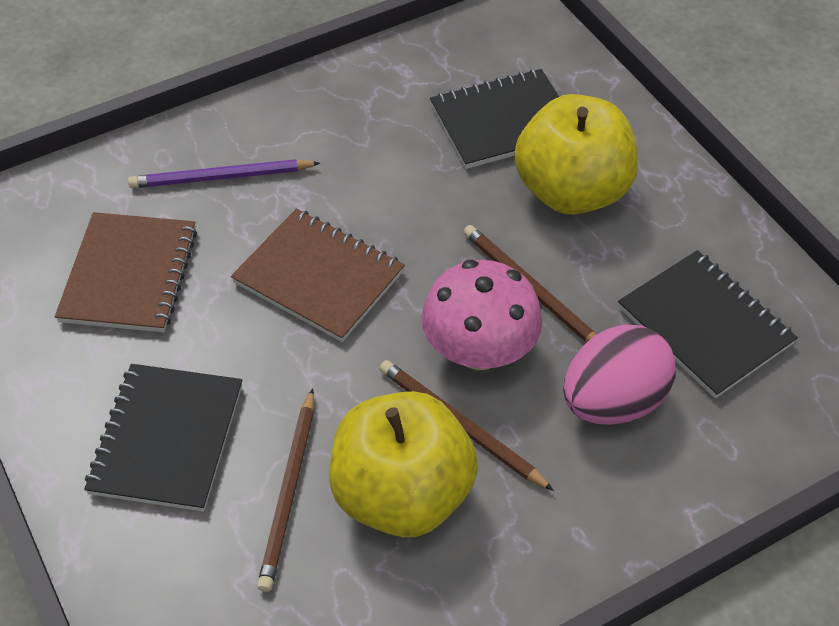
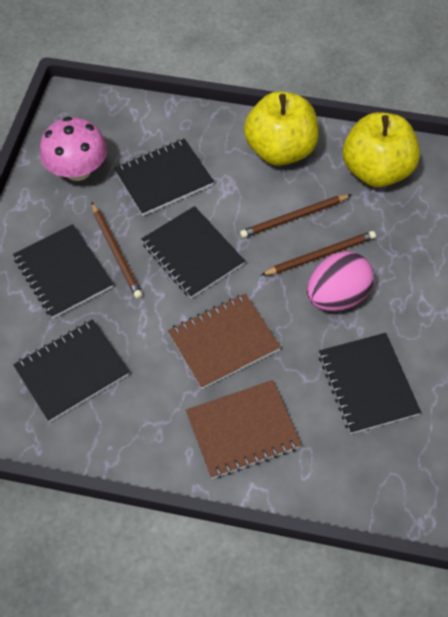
black notebook: 3 -> 5
purple pencil: 1 -> 0

